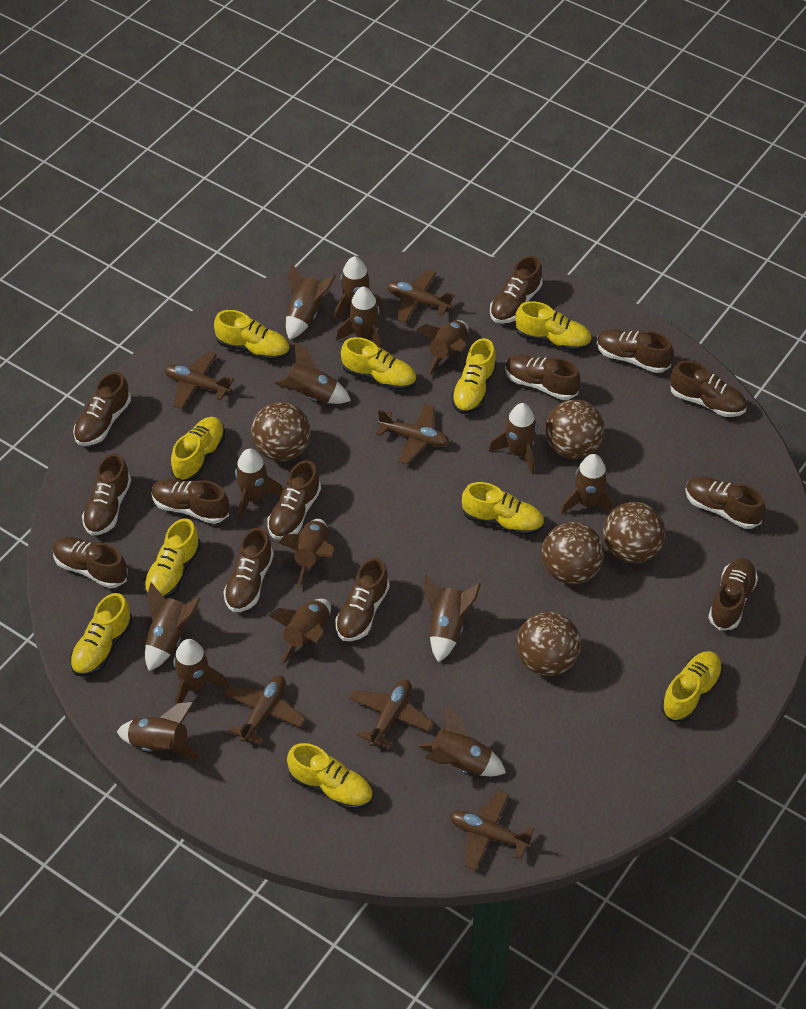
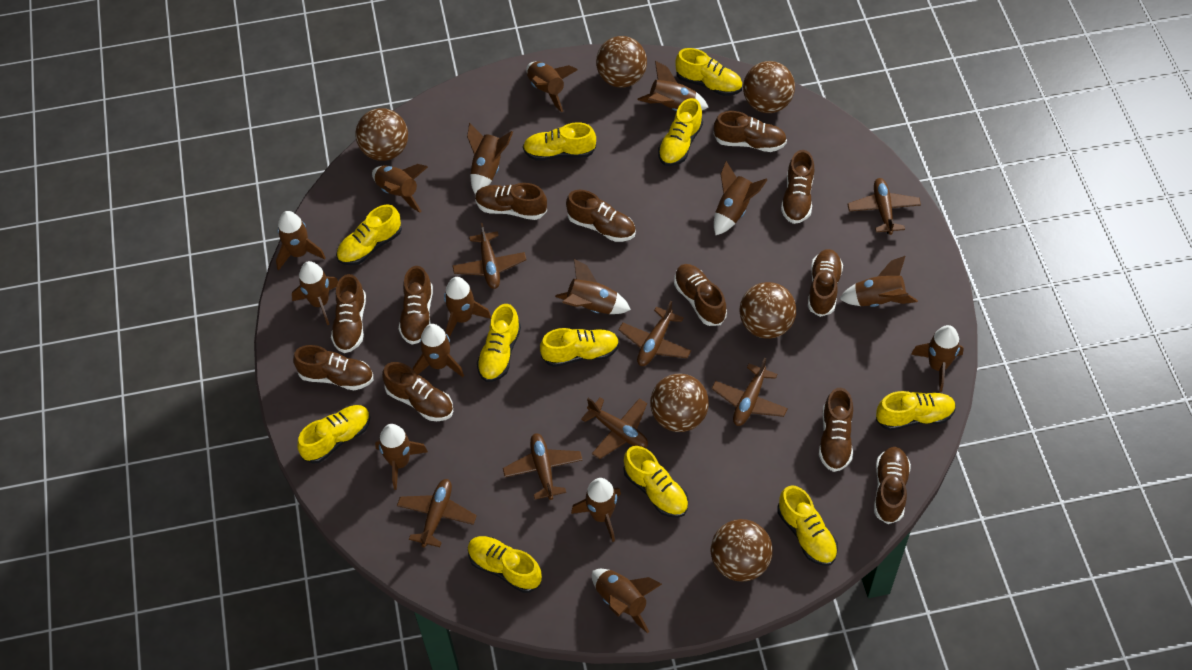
brown ball: 5 -> 6
brown plane: 6 -> 7
brown shoe: 13 -> 12
yellow shoe: 10 -> 11

